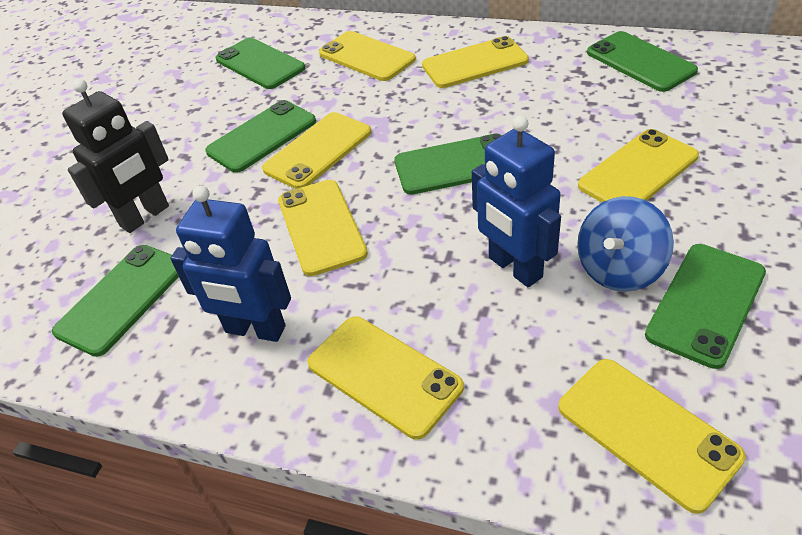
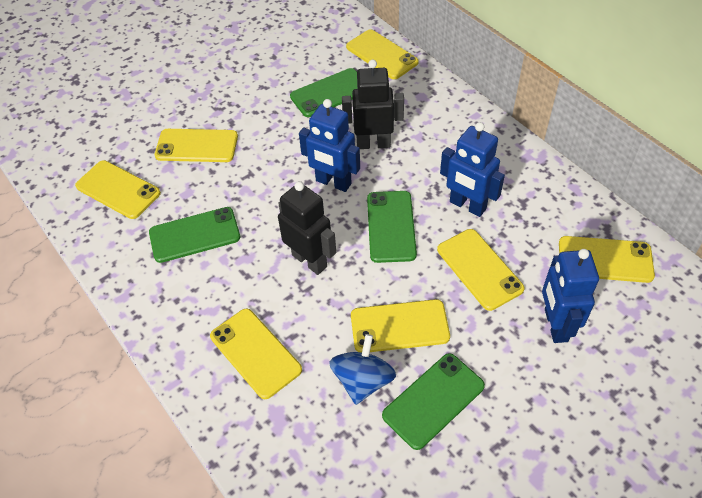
black robot: 1 -> 2
blue robot: 2 -> 3
green phone: 6 -> 4

